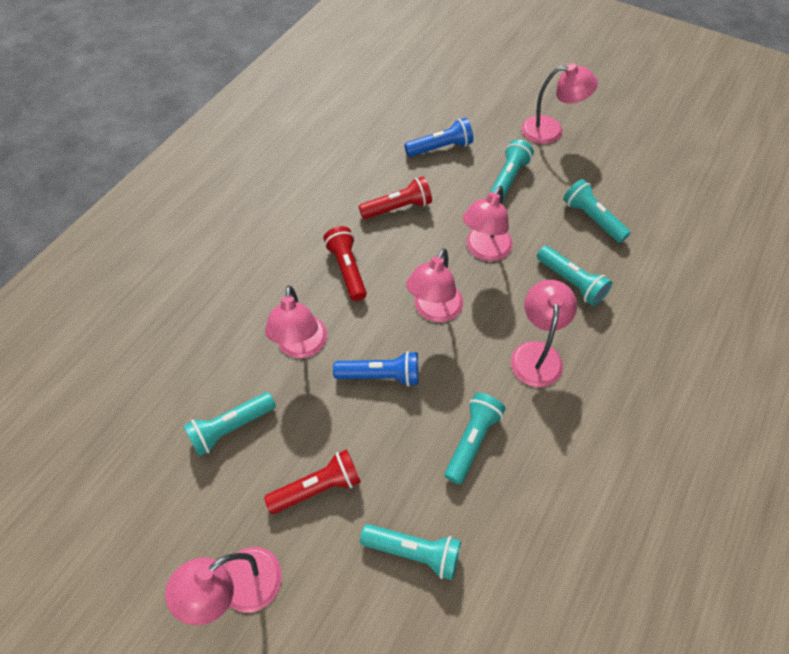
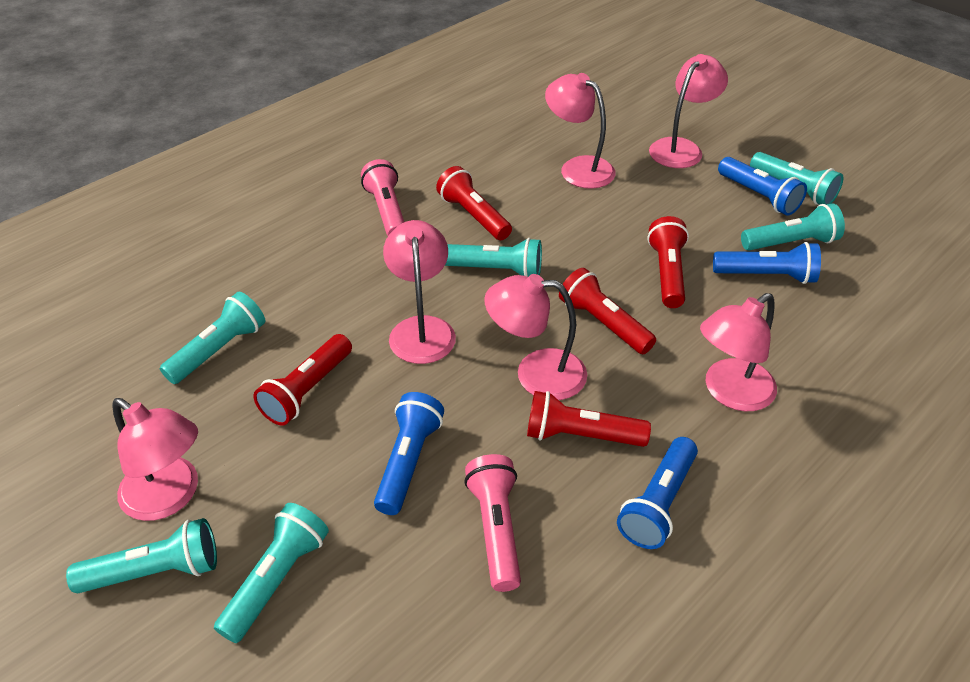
blue flashlight: 2 -> 4
pink flashlight: 0 -> 2
red flashlight: 3 -> 5

